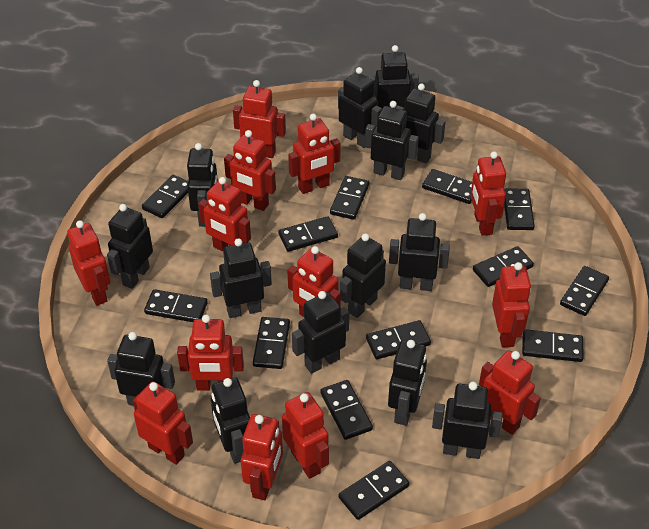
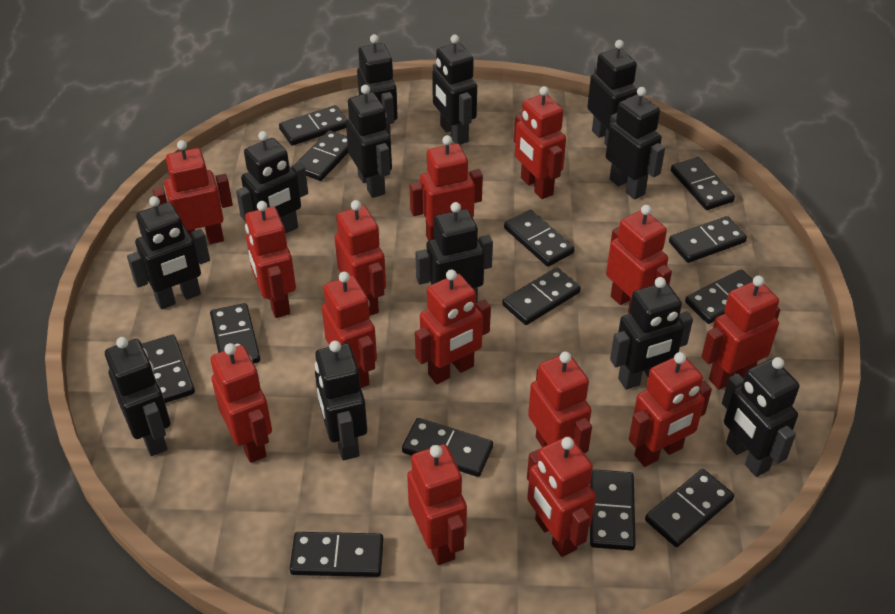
black robot: 14 -> 12
red robot: 13 -> 14

